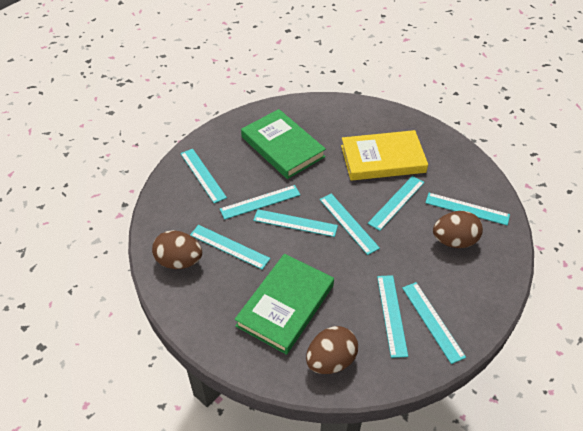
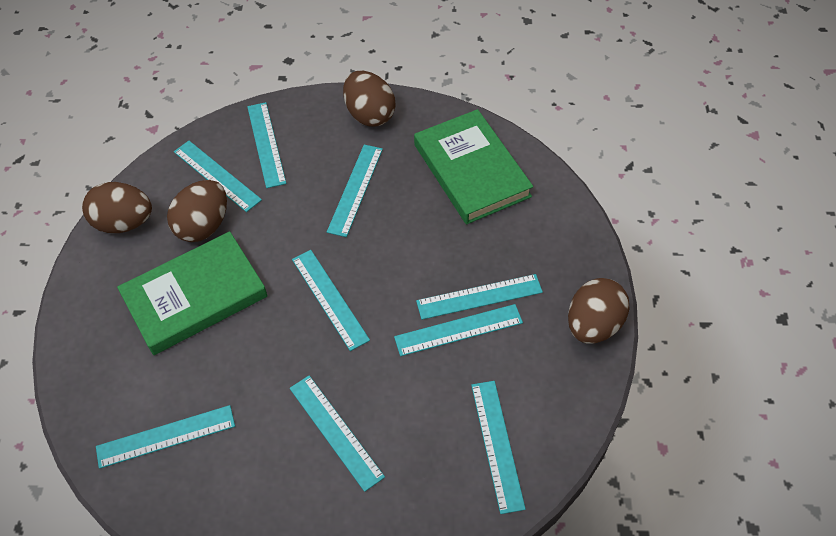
brown egg: 3 -> 4
yellow book: 1 -> 0

